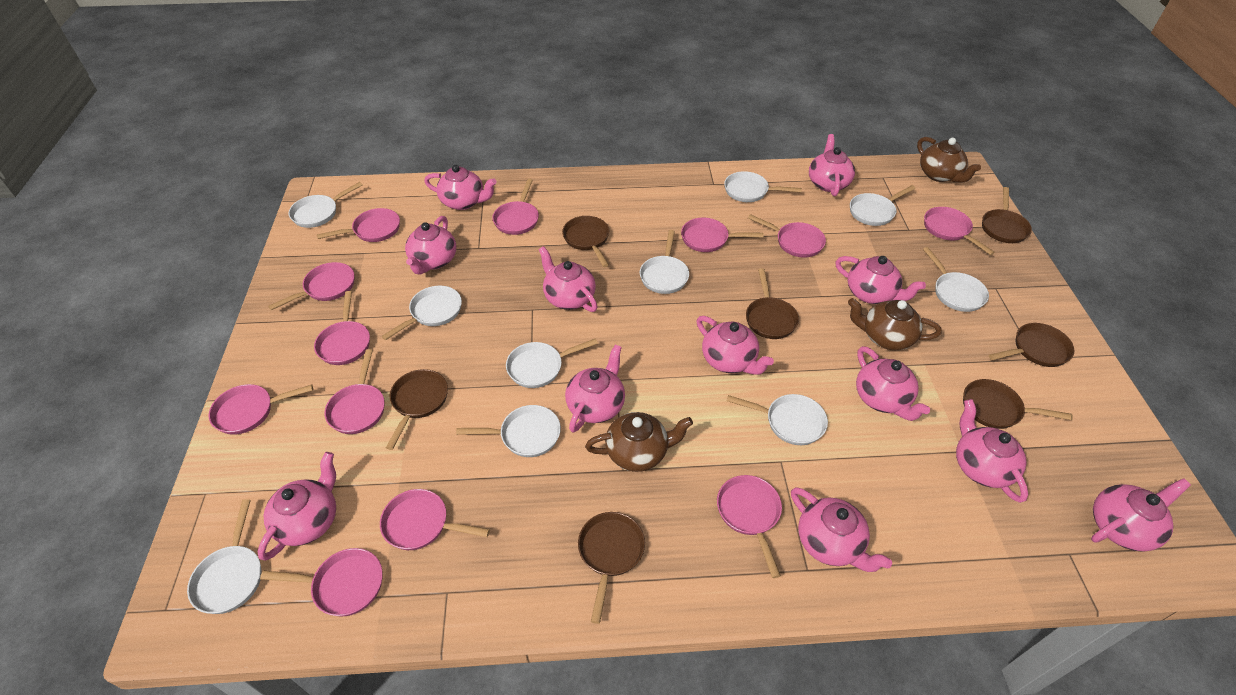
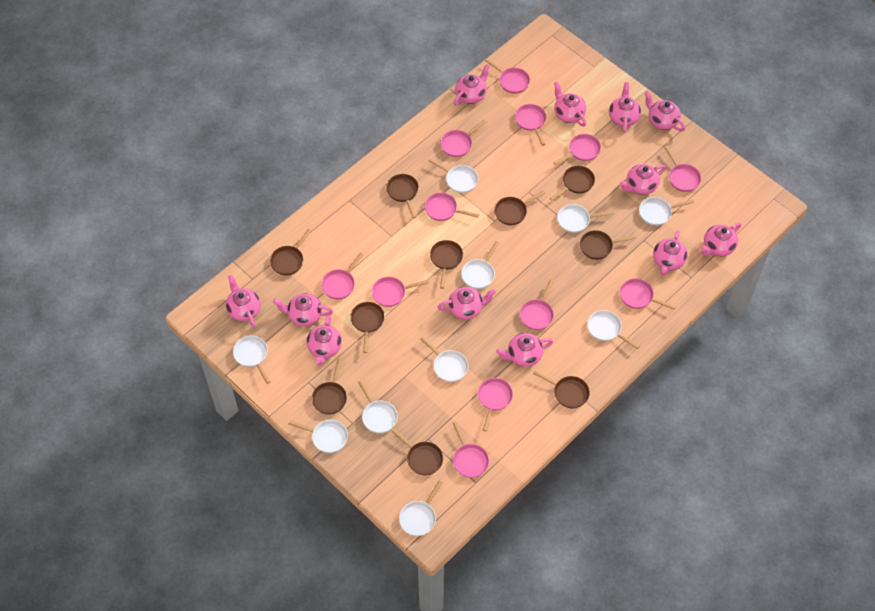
brown pan: 7 -> 10
brown teapot: 3 -> 0

